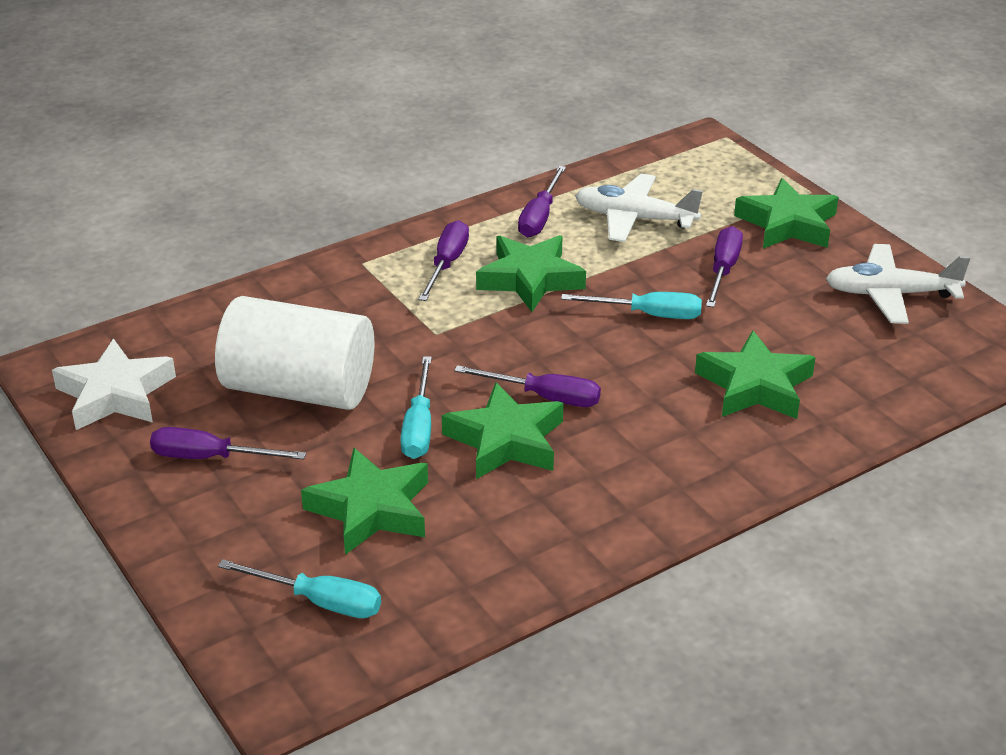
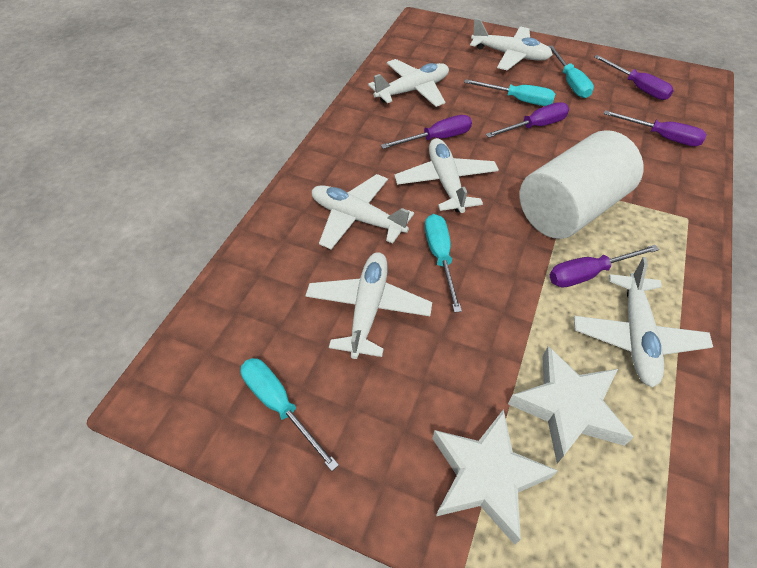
green star: 5 -> 0
turquoise screwdriver: 3 -> 4
white plane: 2 -> 6
white star: 1 -> 2

